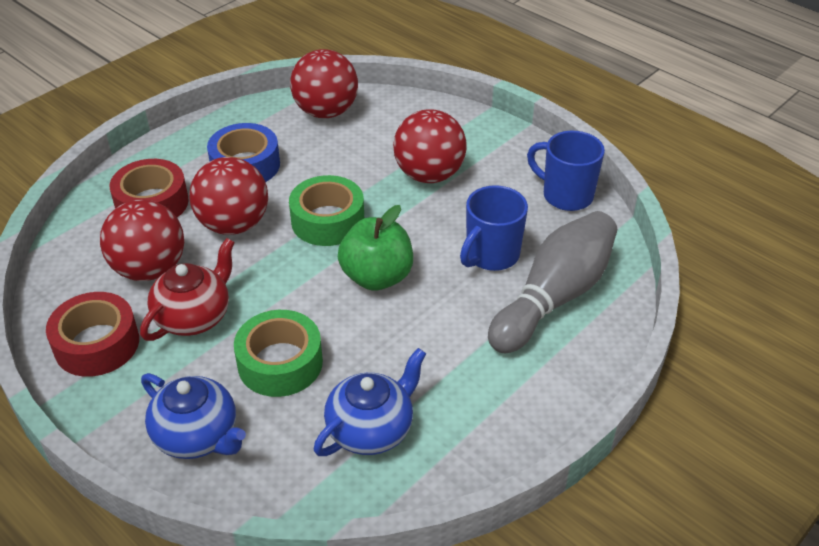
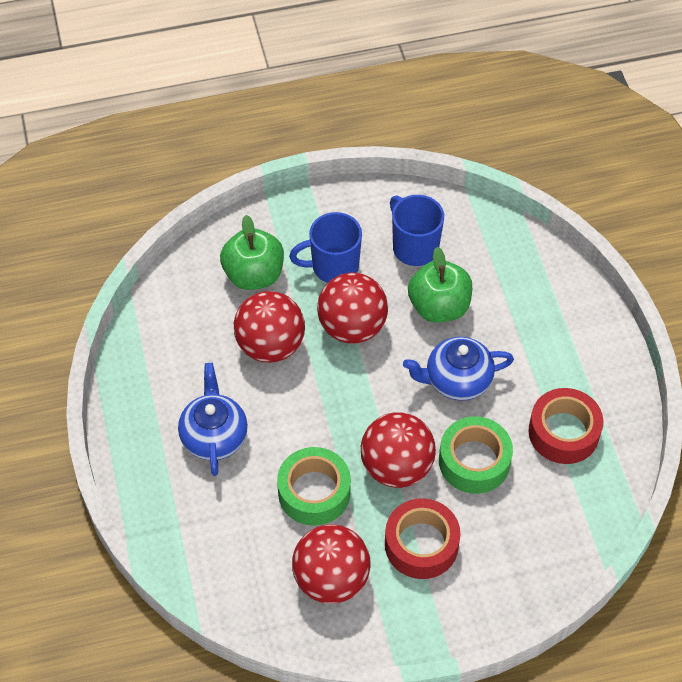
blue tape: 1 -> 0
green apple: 1 -> 2
grey bowling pin: 1 -> 0
red teapot: 1 -> 0

